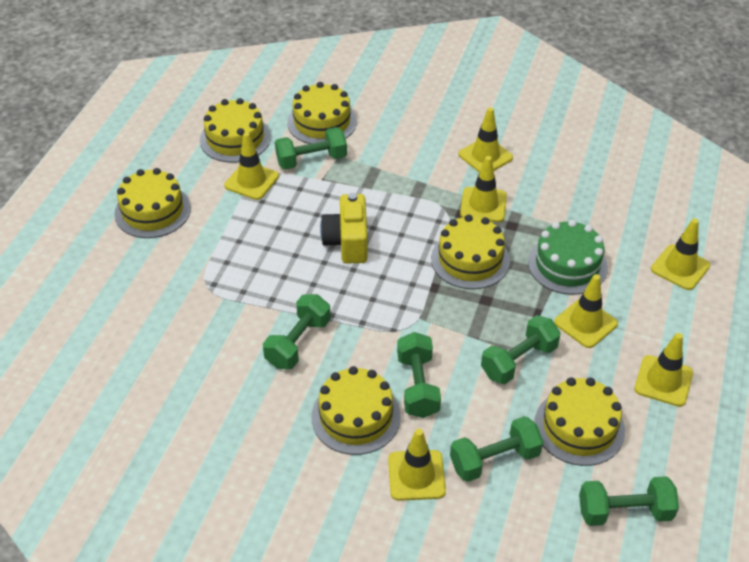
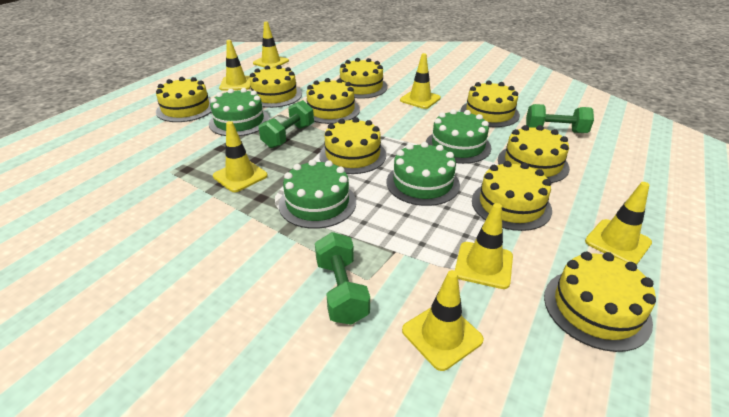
green cake: 1 -> 4
green dumbbell: 6 -> 3
yellow cake: 6 -> 9
yellow camera: 1 -> 0

